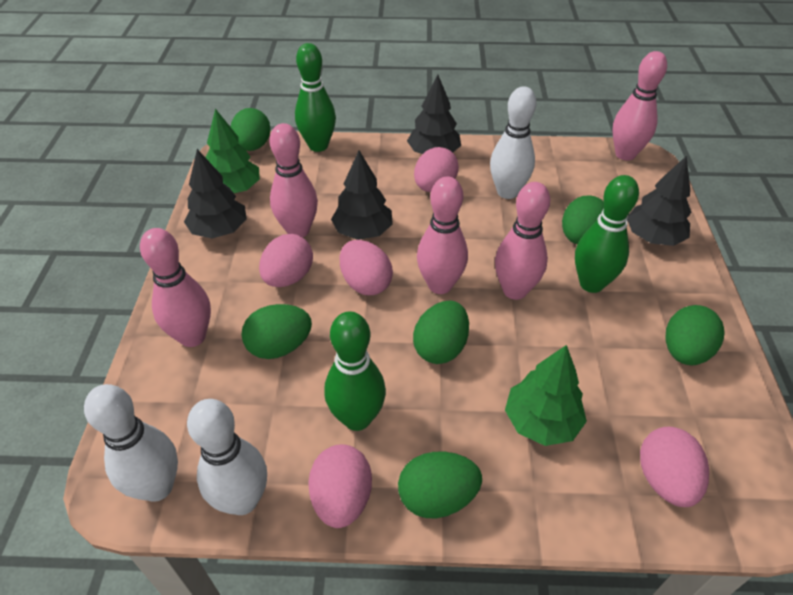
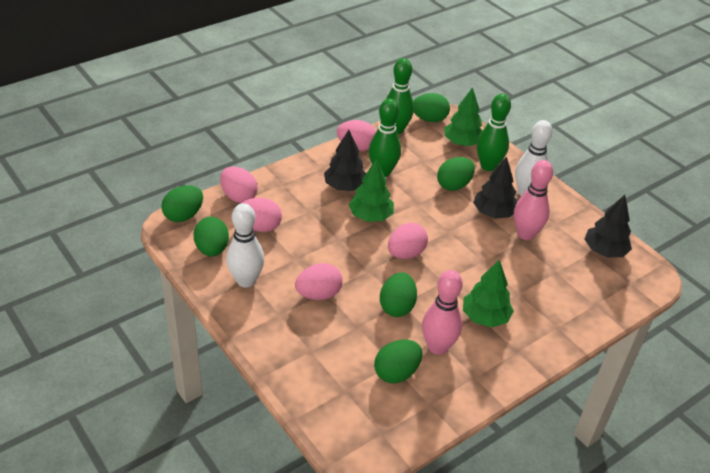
black tree: 4 -> 3
green tree: 2 -> 3
pink bowling pin: 5 -> 2
white bowling pin: 3 -> 2

